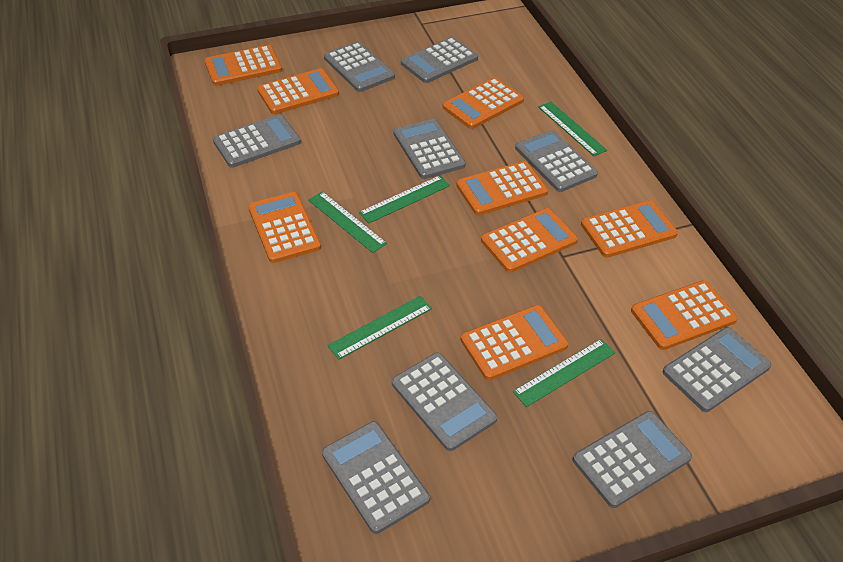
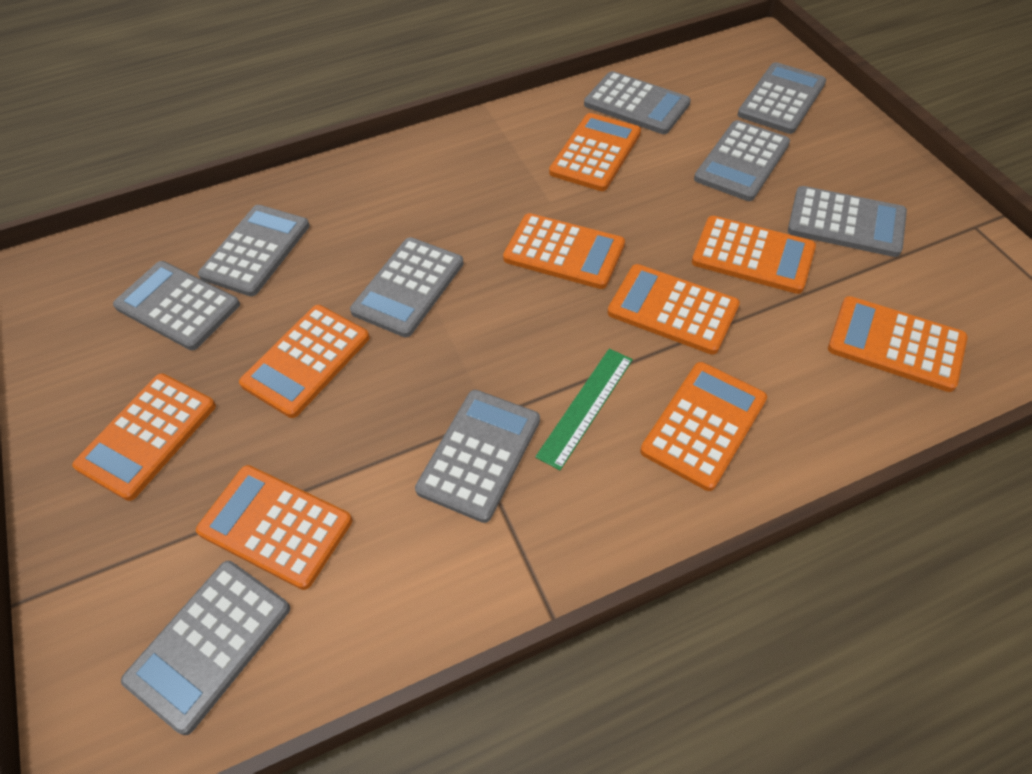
green ruler: 5 -> 1

